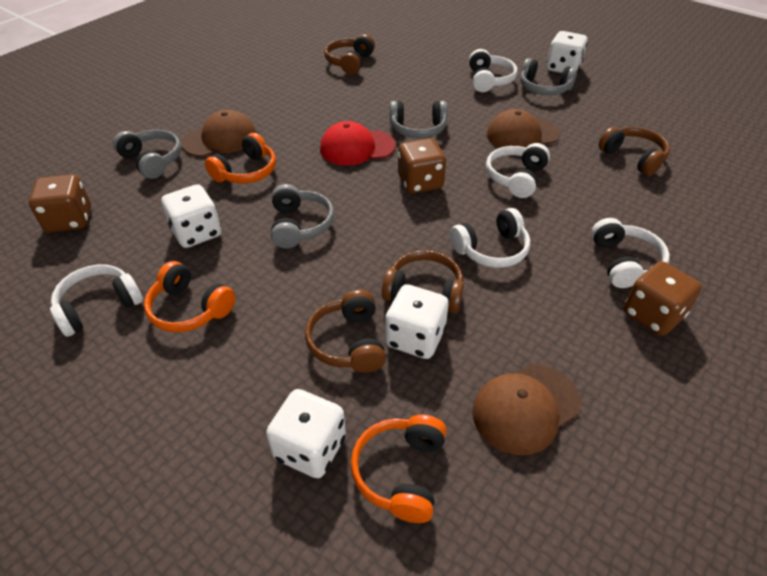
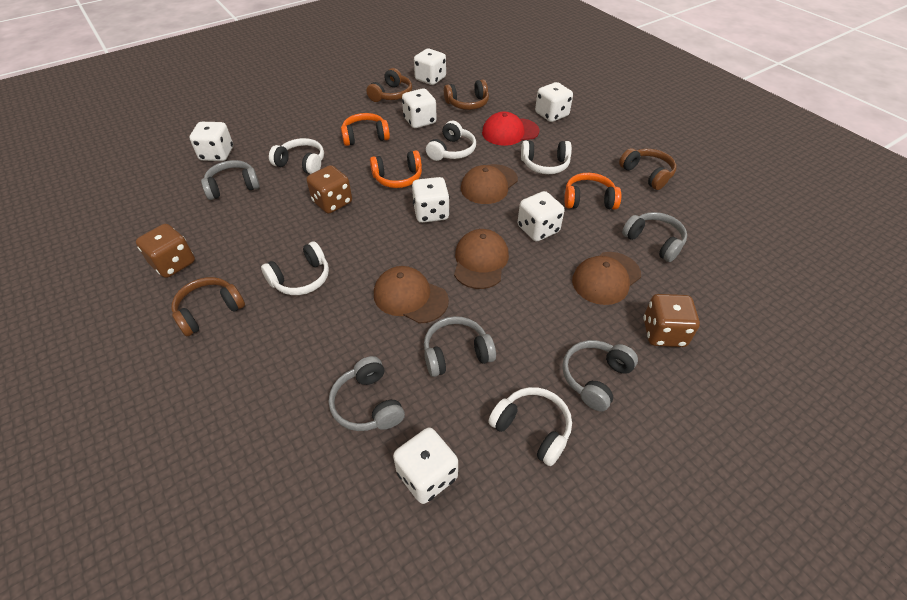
brown cap: 3 -> 4
grey headphones: 4 -> 5
white dice: 4 -> 7

